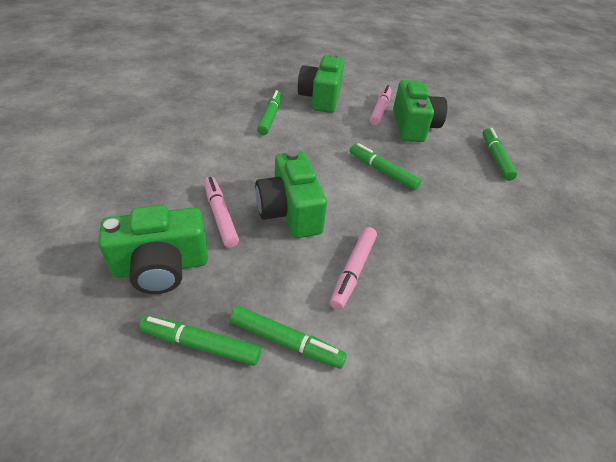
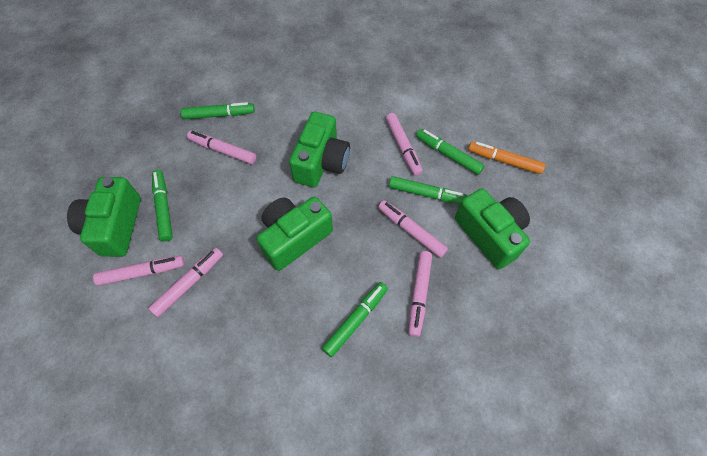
orange marker: 0 -> 1
pink marker: 3 -> 6

